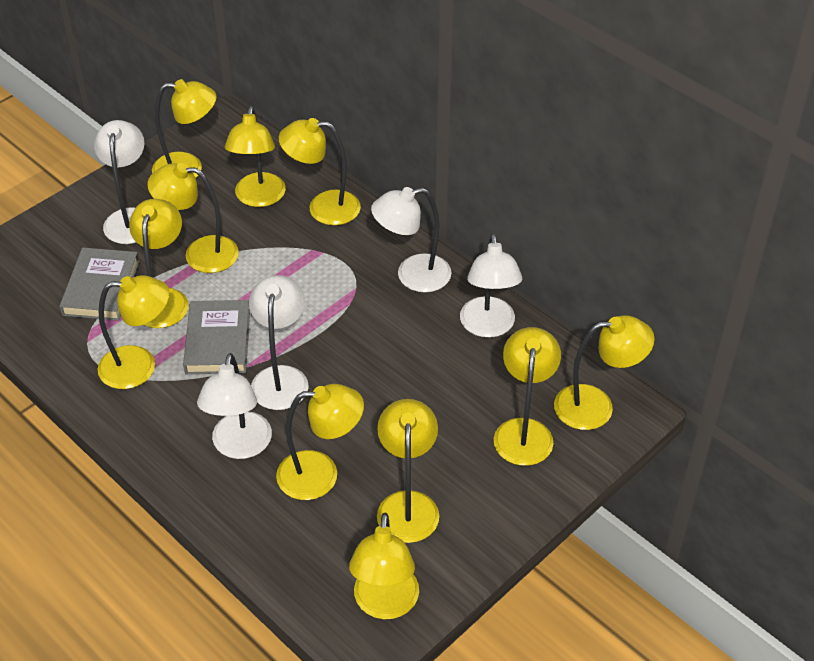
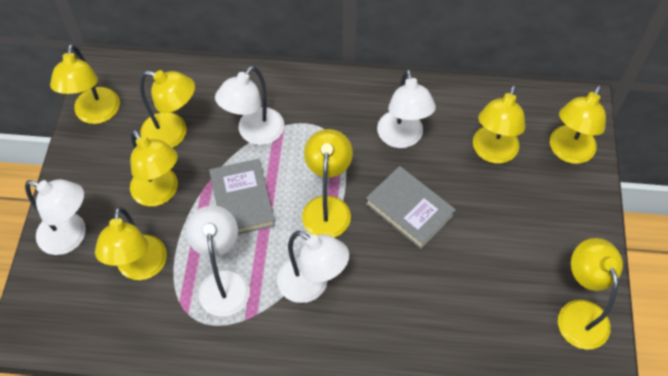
yellow lamp: 11 -> 8

